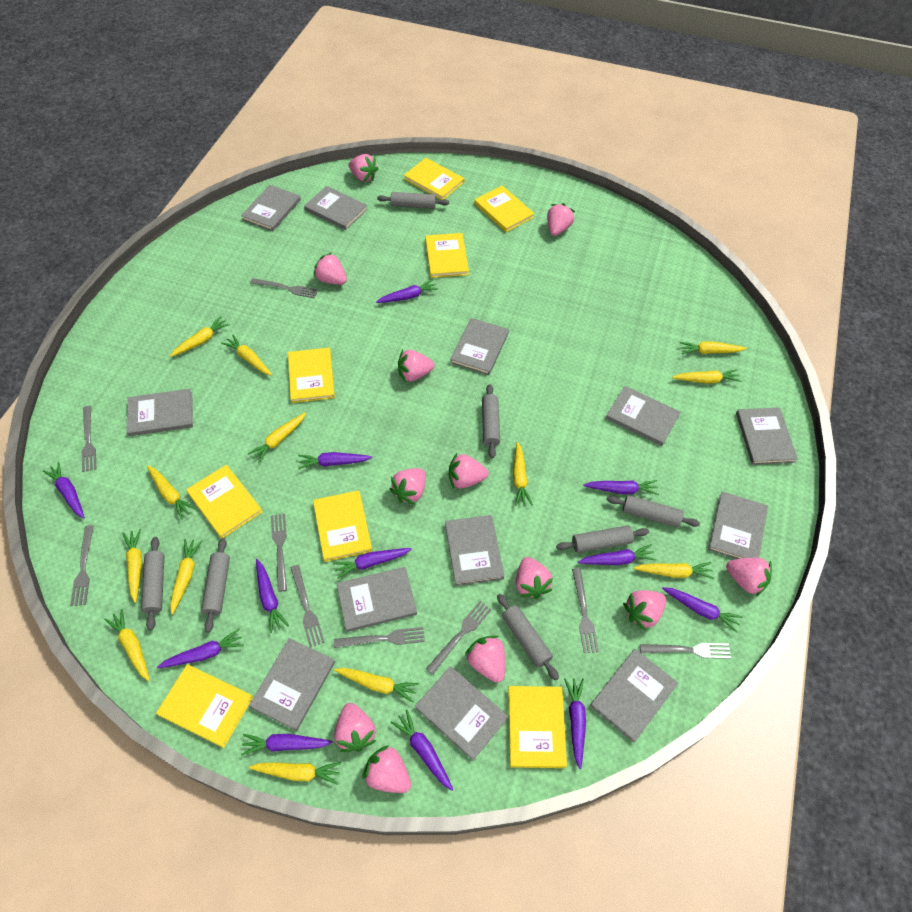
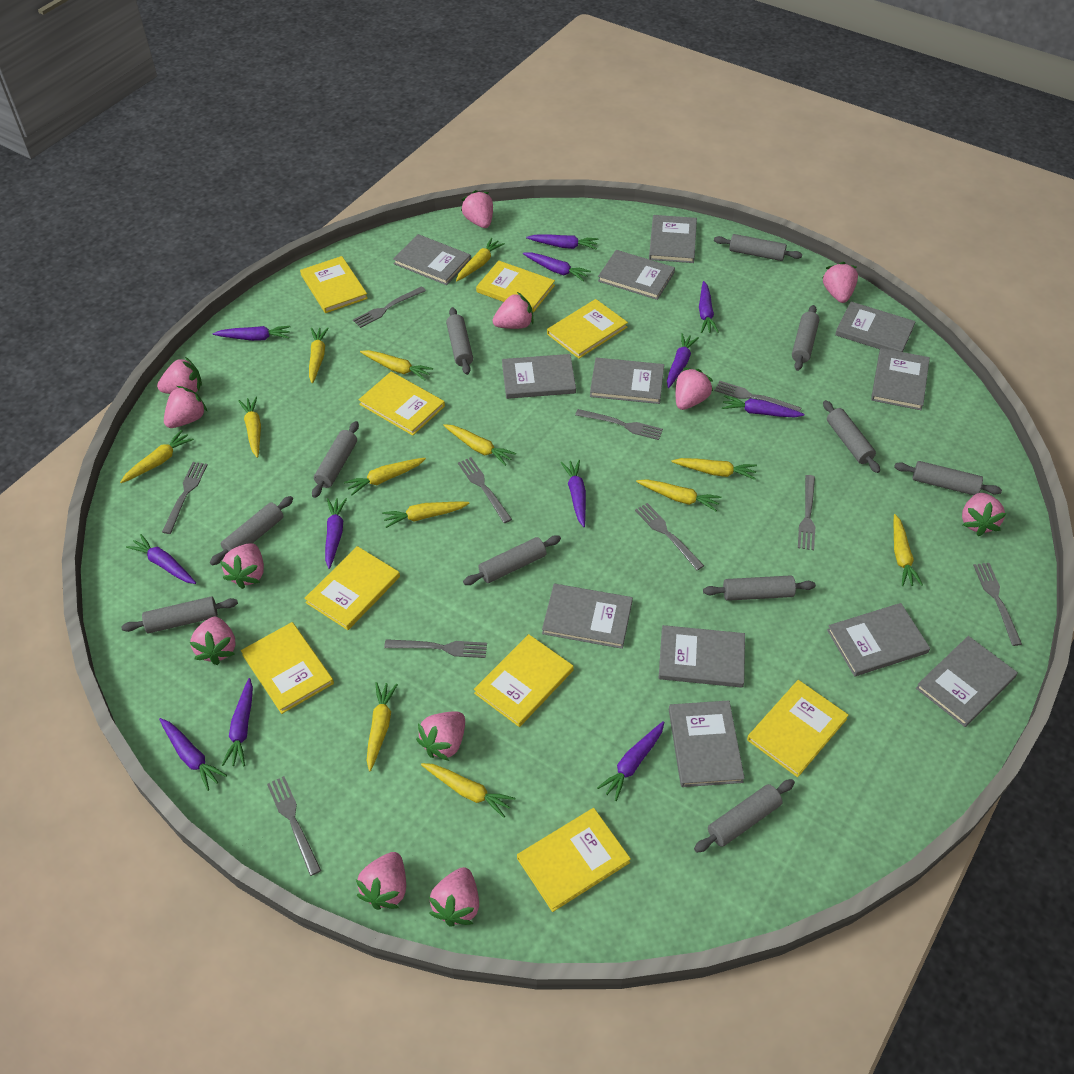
grey fork: 9 -> 10
grey rolling pin: 7 -> 11
yellow book: 8 -> 9

